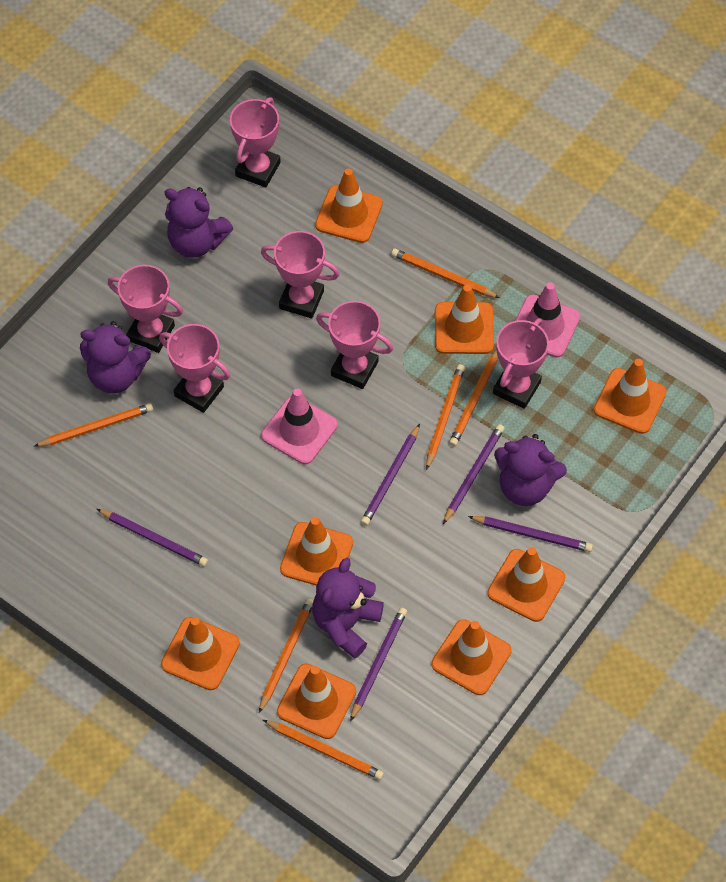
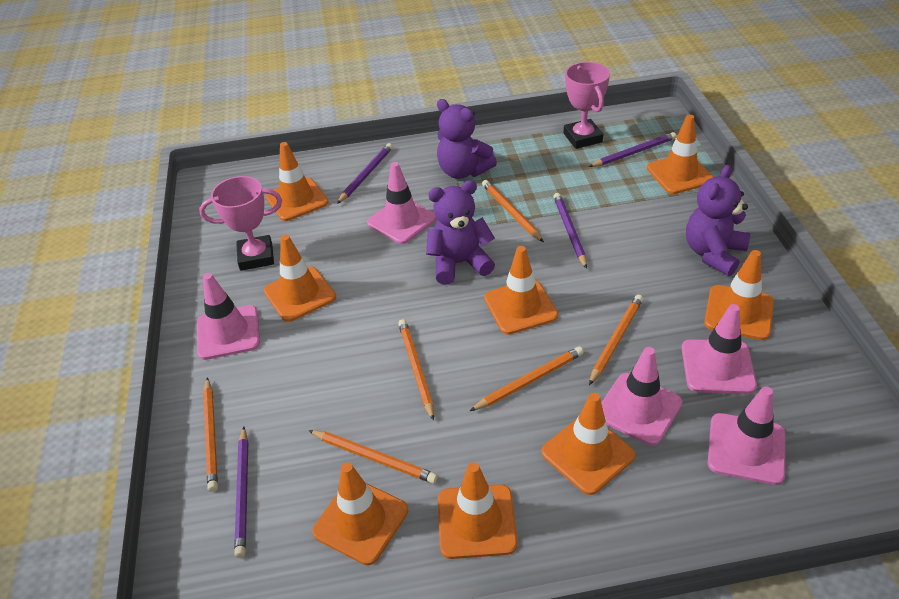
pink traffic cone: 2 -> 5
pink trophy: 6 -> 2
purple pencil: 5 -> 4
purple teddy bear: 4 -> 3

